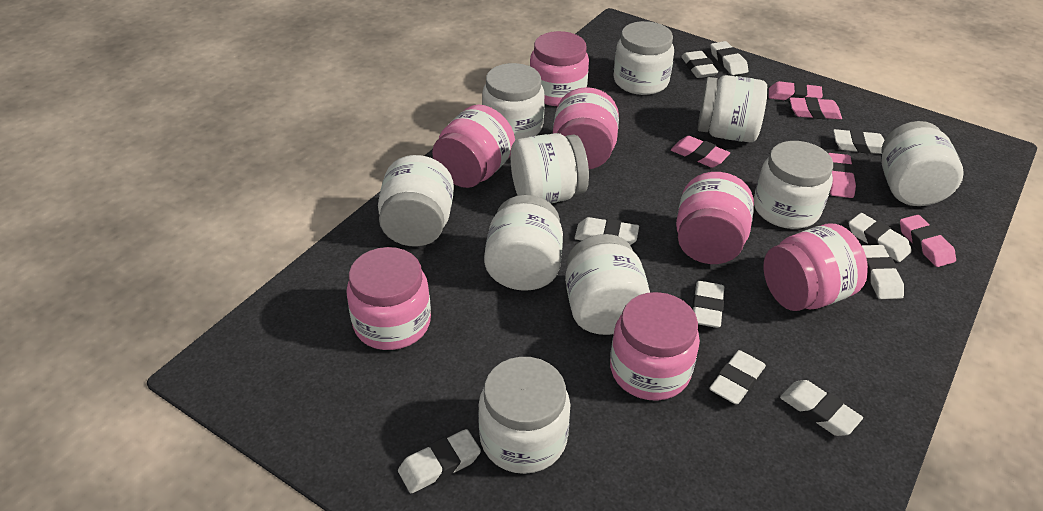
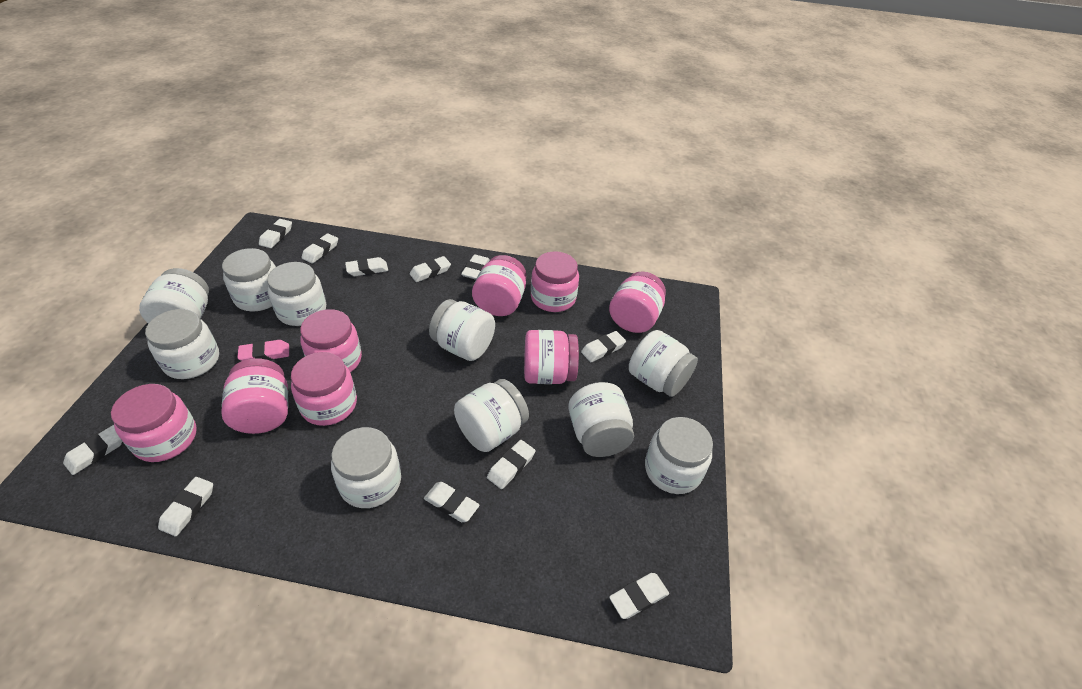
pink eraser: 5 -> 1
pink jar: 7 -> 8
white eraser: 10 -> 11

